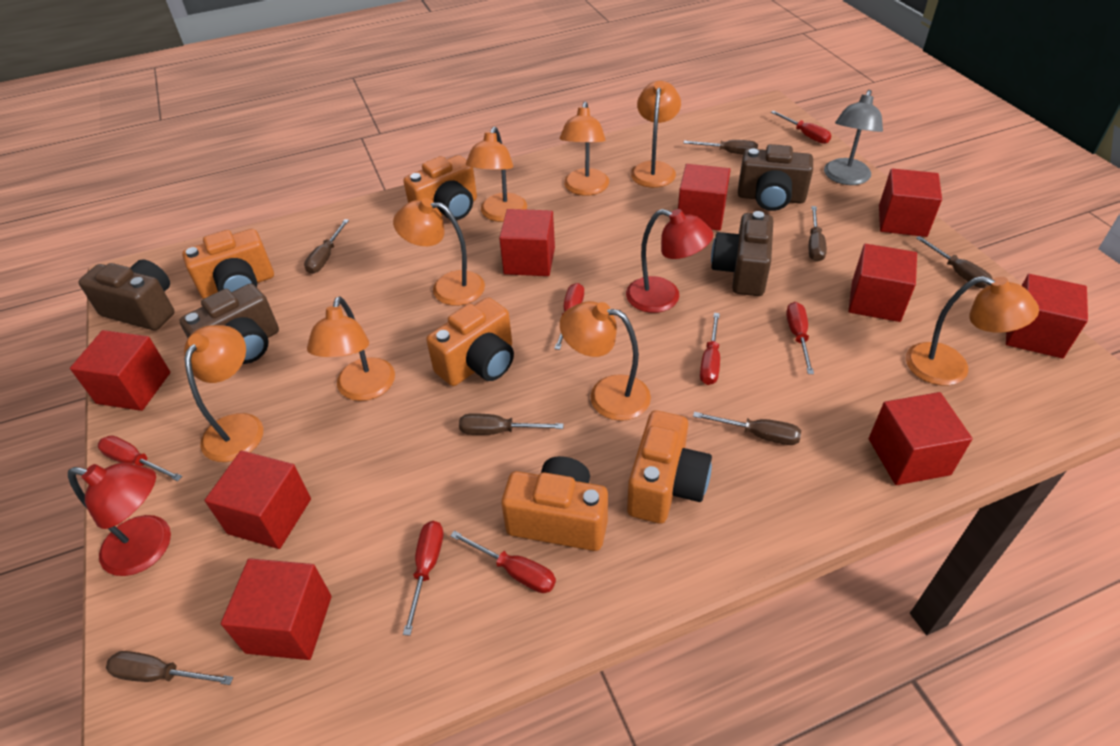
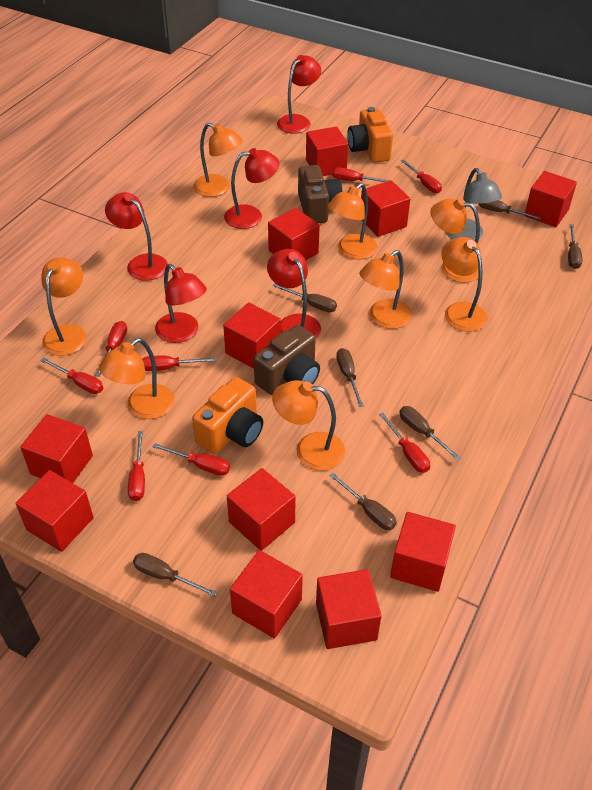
brown camera: 4 -> 2
orange camera: 5 -> 2
red cube: 9 -> 11
red lamp: 2 -> 5
red screwdriver: 7 -> 8

